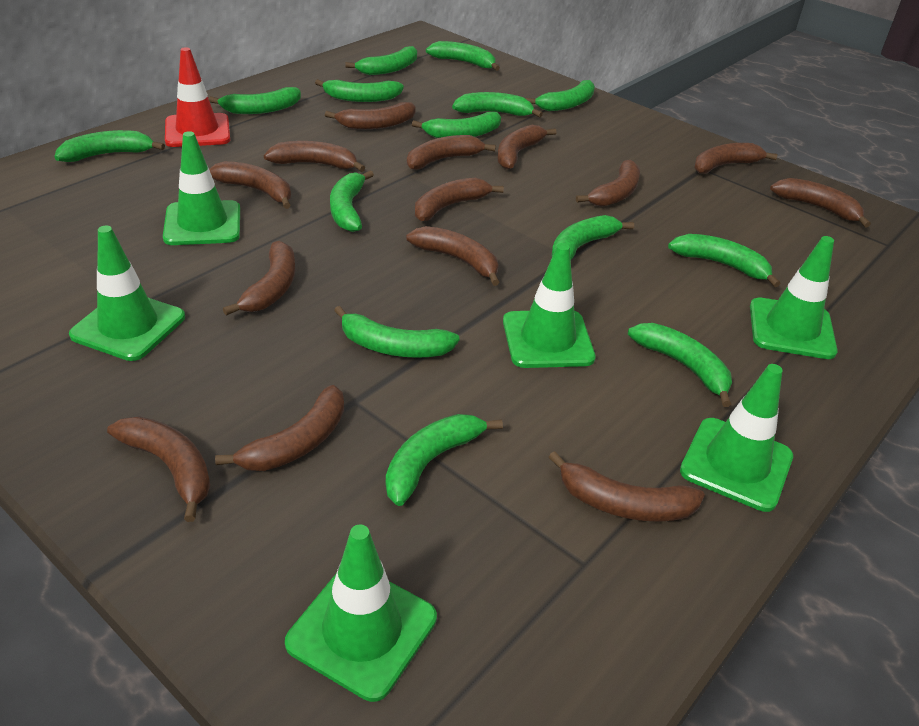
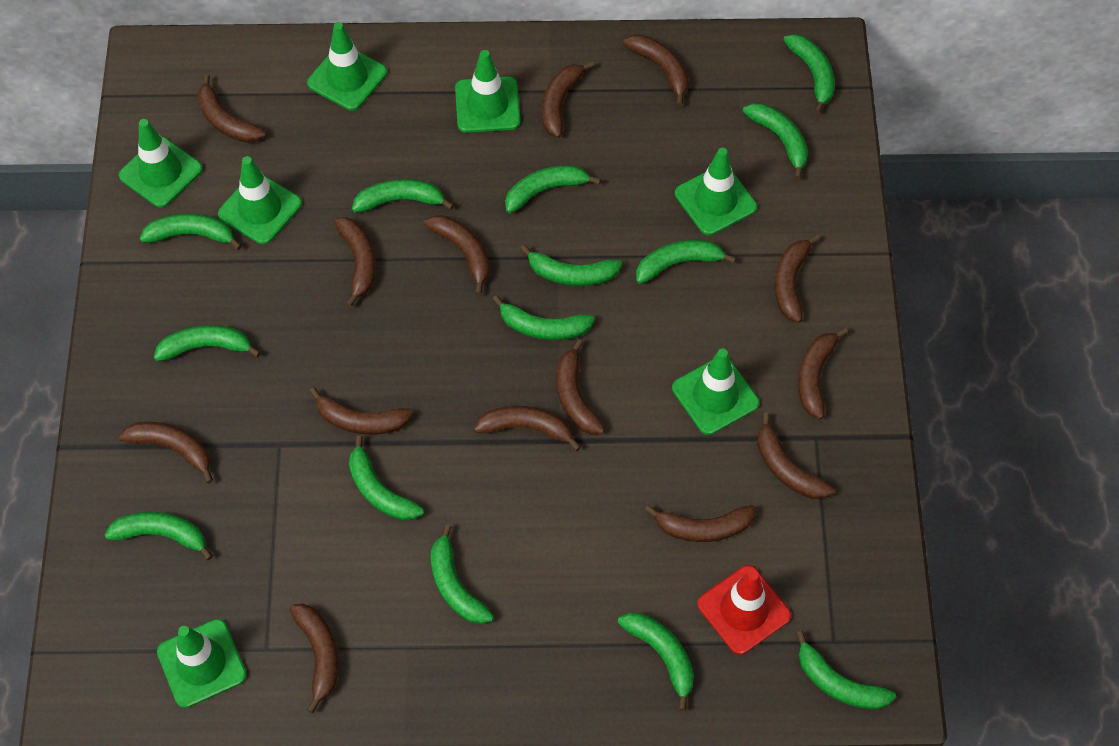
green traffic cone: 6 -> 7

